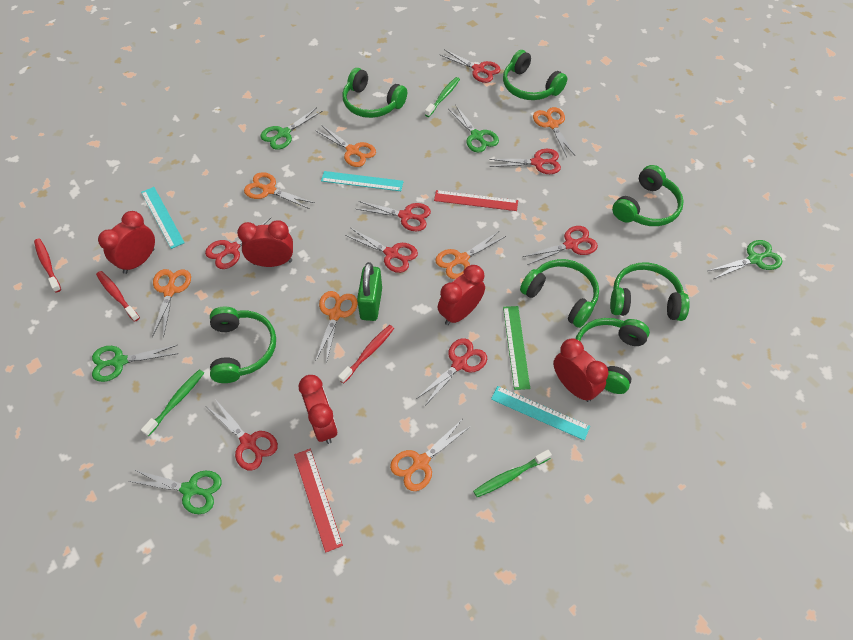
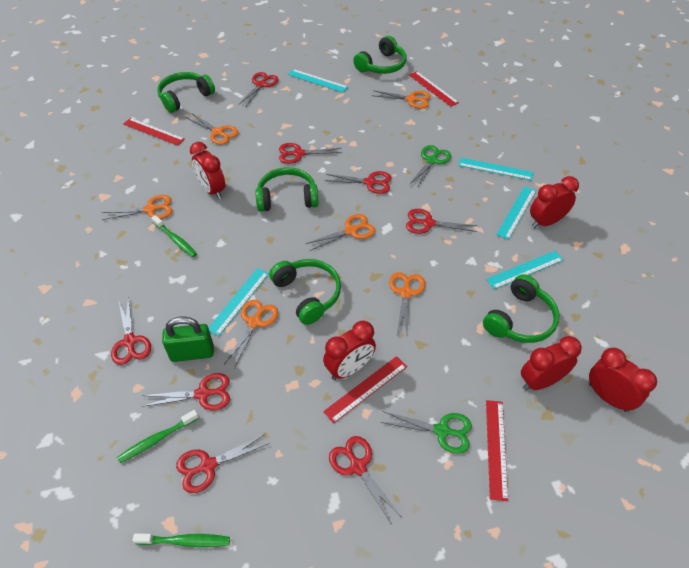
green headphones: 7 -> 5
green ruler: 1 -> 0
green scissors: 5 -> 2
orange scissors: 7 -> 6
red ruler: 2 -> 4
red toothbrush: 3 -> 0
turquoise ruler: 3 -> 5

